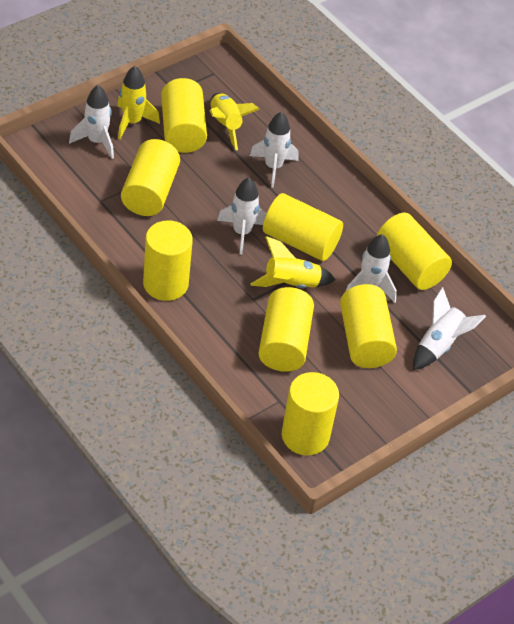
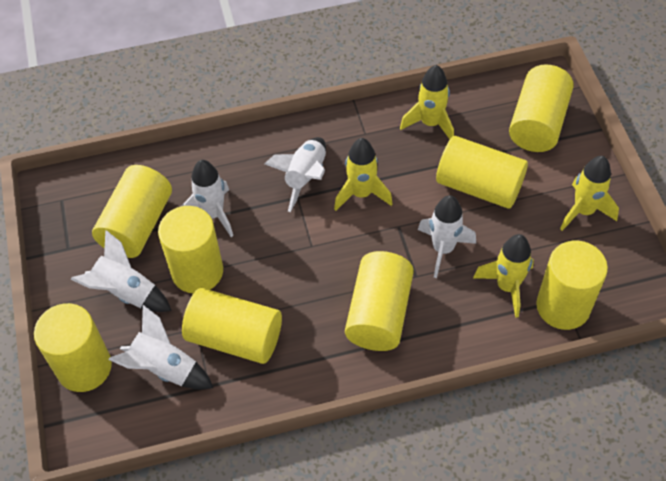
yellow rocket: 3 -> 4

